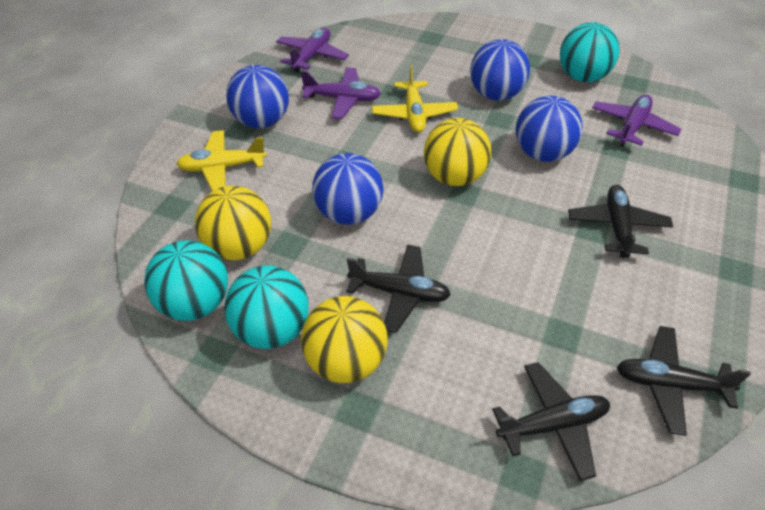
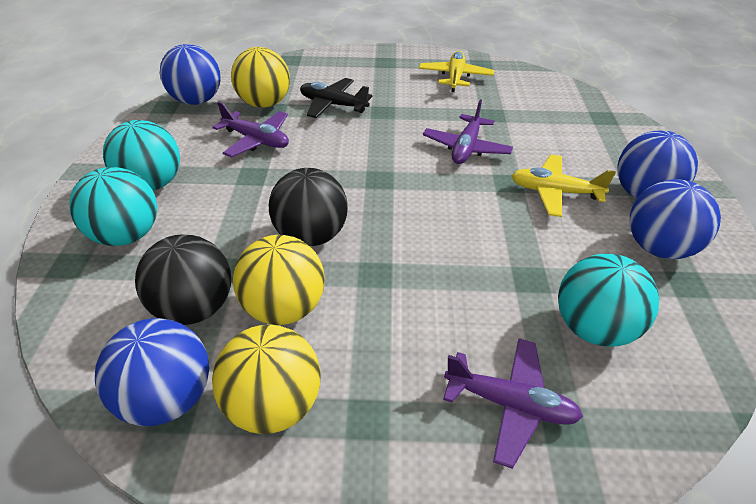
black ball: 0 -> 2
black plane: 4 -> 1

